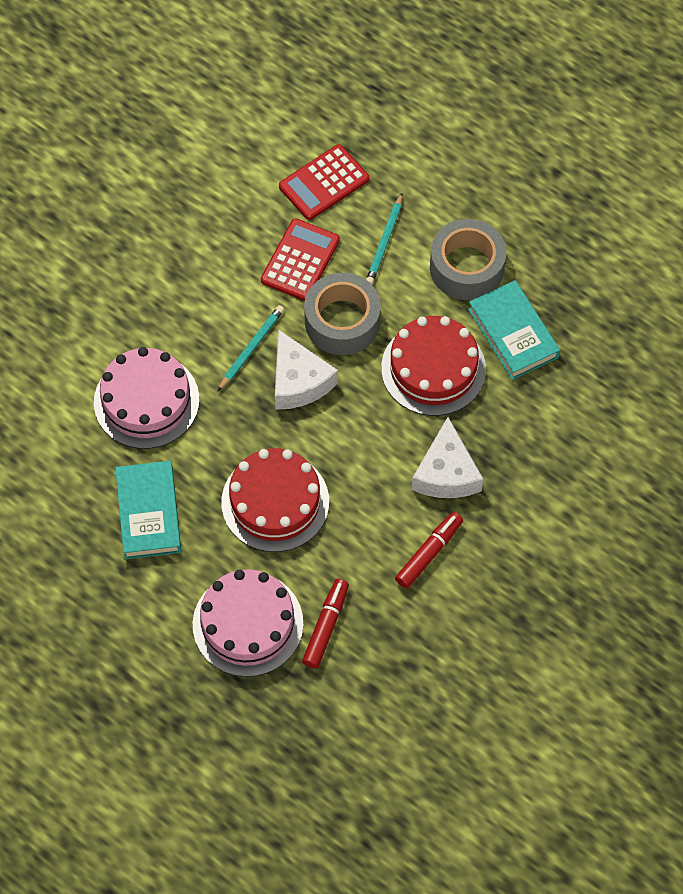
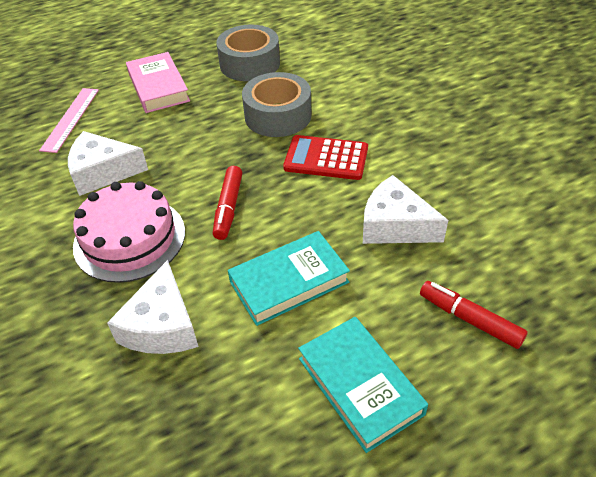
pink book: 0 -> 1
pink cake: 2 -> 1
pink ruler: 0 -> 1
red cake: 2 -> 0
red calculator: 2 -> 1
turquoise pencil: 2 -> 0
white cheese: 2 -> 3

